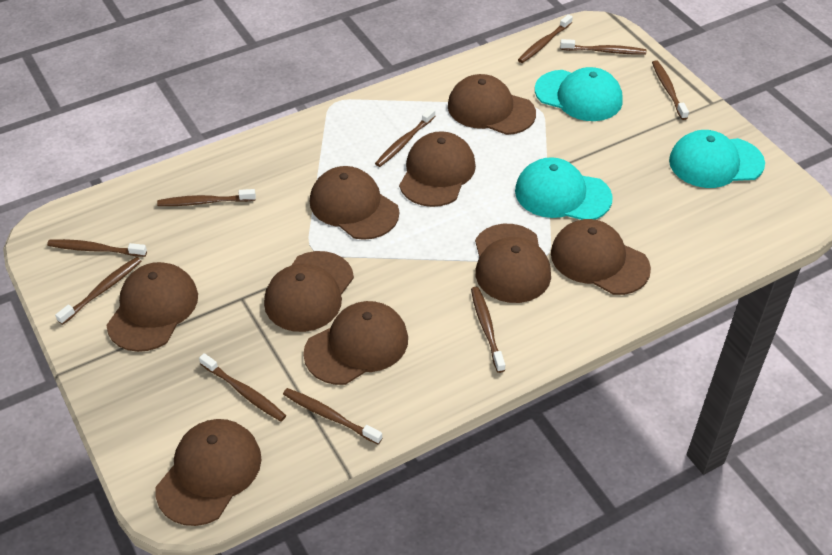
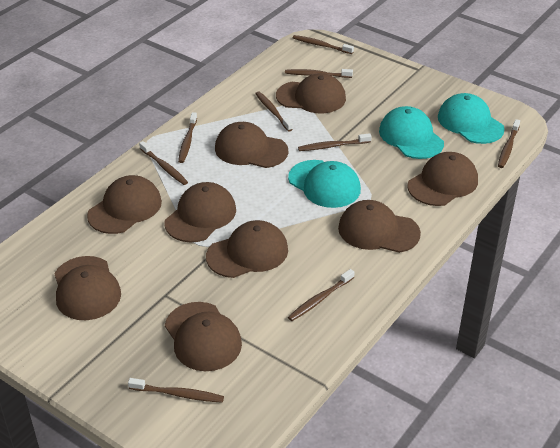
brown toothbrush: 10 -> 9

